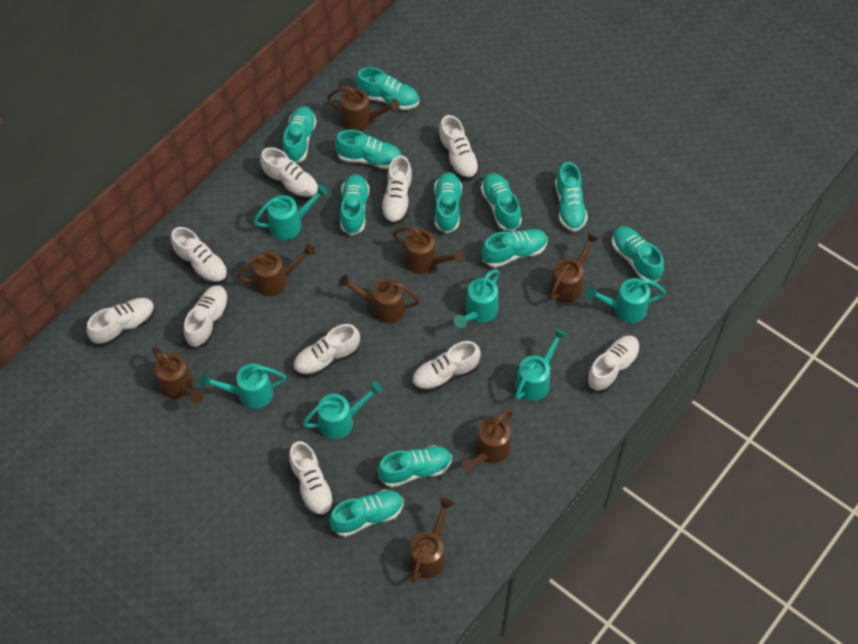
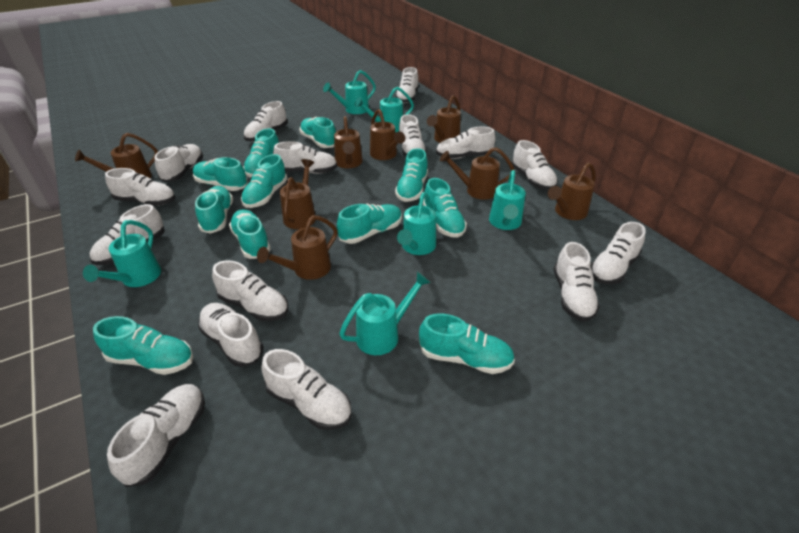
white shoe: 10 -> 15

